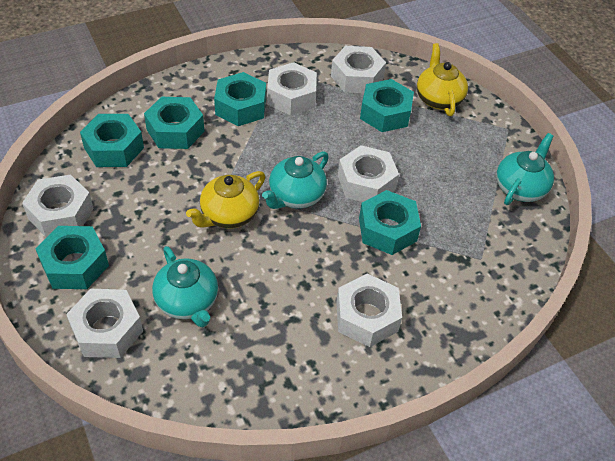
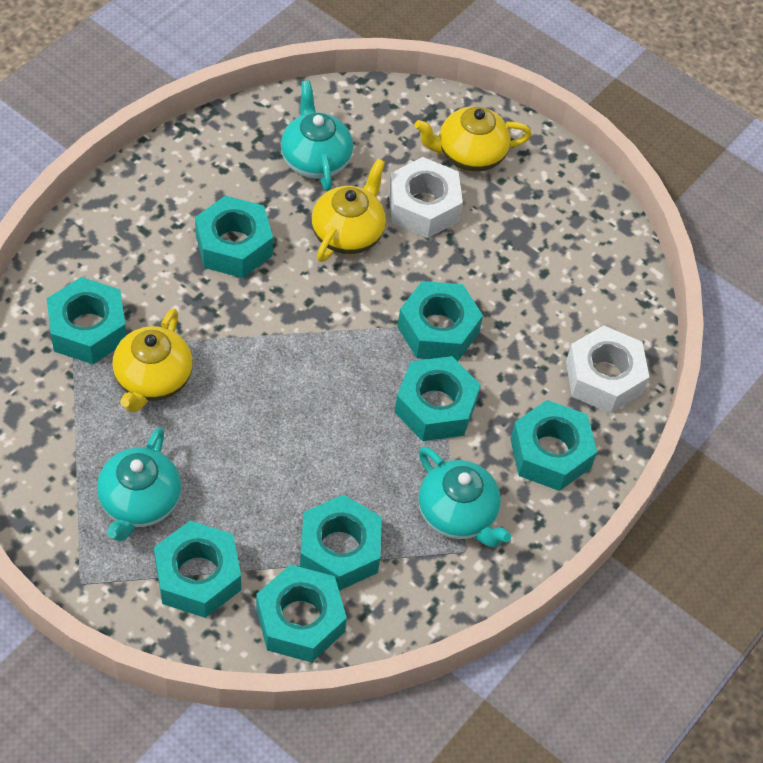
turquoise nut: 6 -> 8
white nut: 6 -> 2
yellow teapot: 2 -> 3

